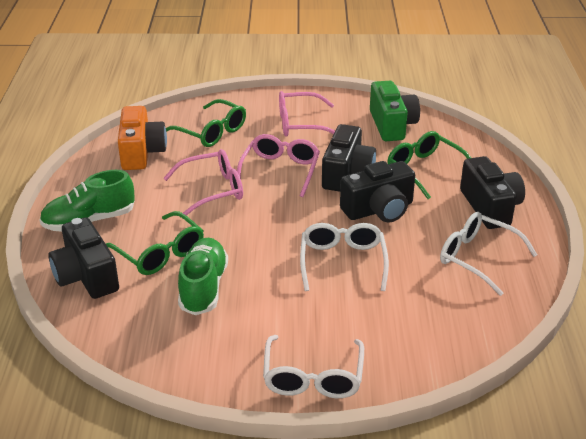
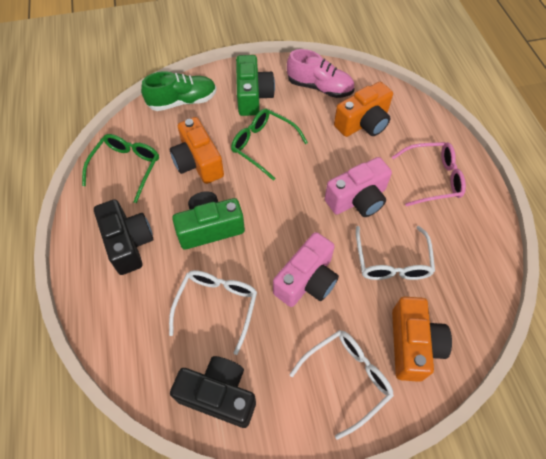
black camera: 4 -> 2
green camera: 1 -> 2
green glasses: 3 -> 2
green shoe: 2 -> 1
orange camera: 1 -> 3
pink camera: 0 -> 2
pink glasses: 3 -> 1
pink shoe: 0 -> 1

